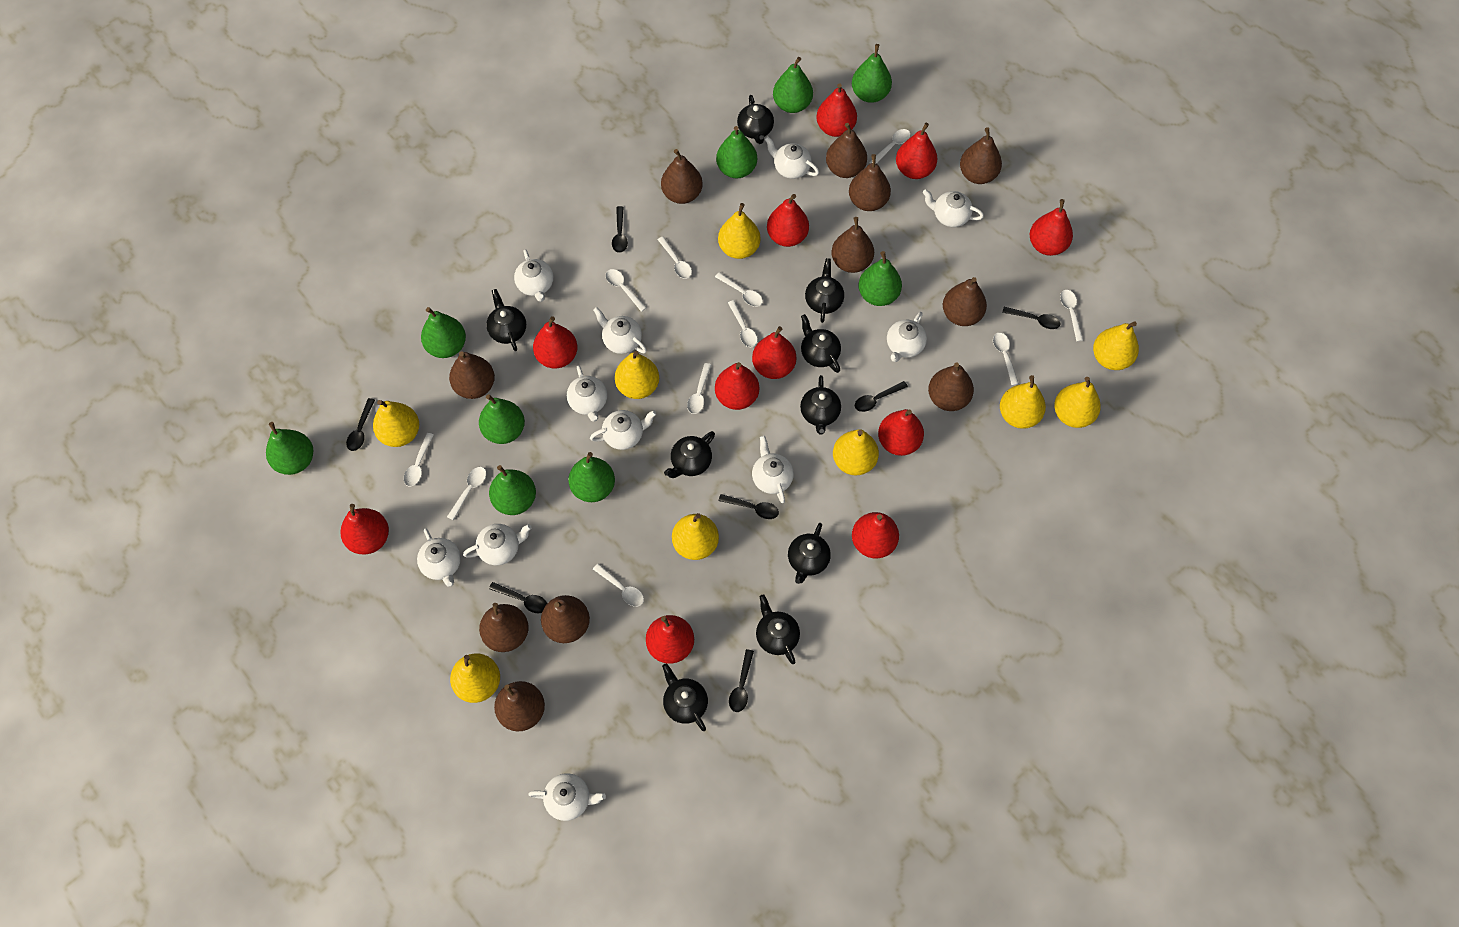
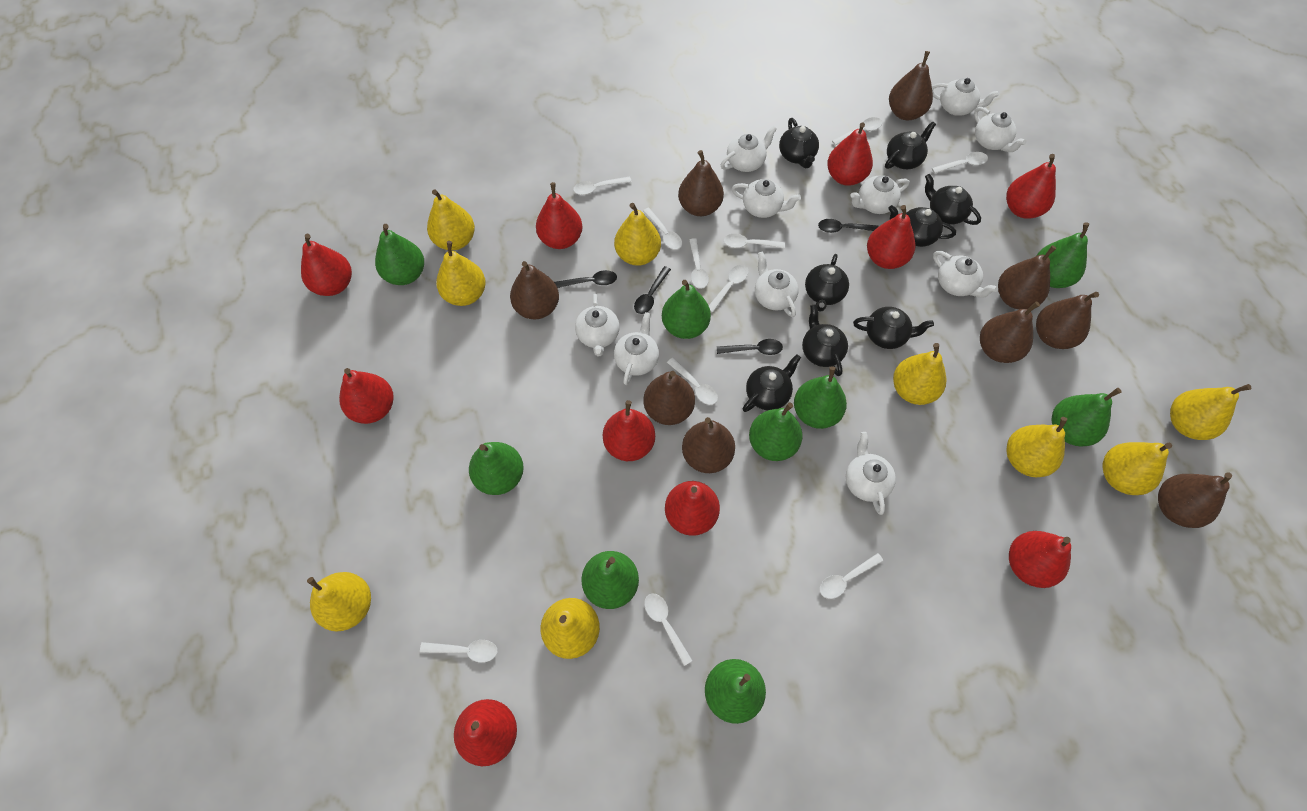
black spoon: 7 -> 4
black teapot: 9 -> 8
brown pear: 11 -> 9
red pear: 11 -> 10
white teapot: 11 -> 10

